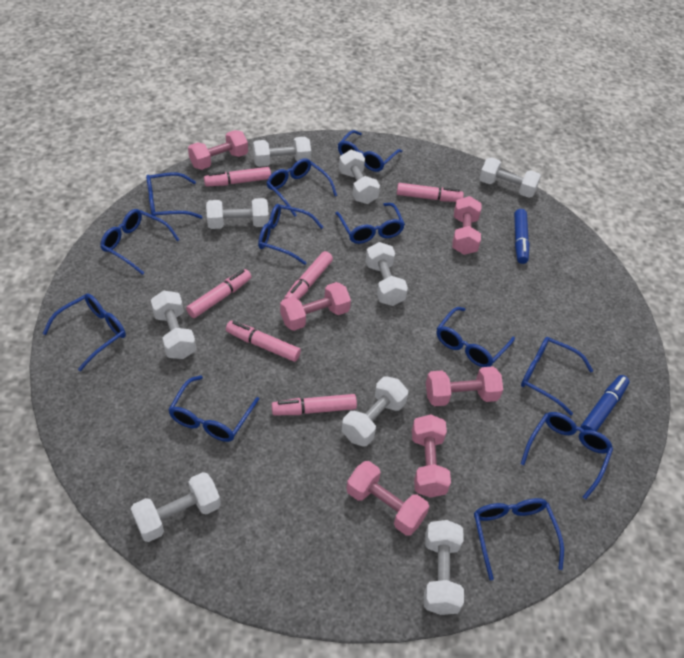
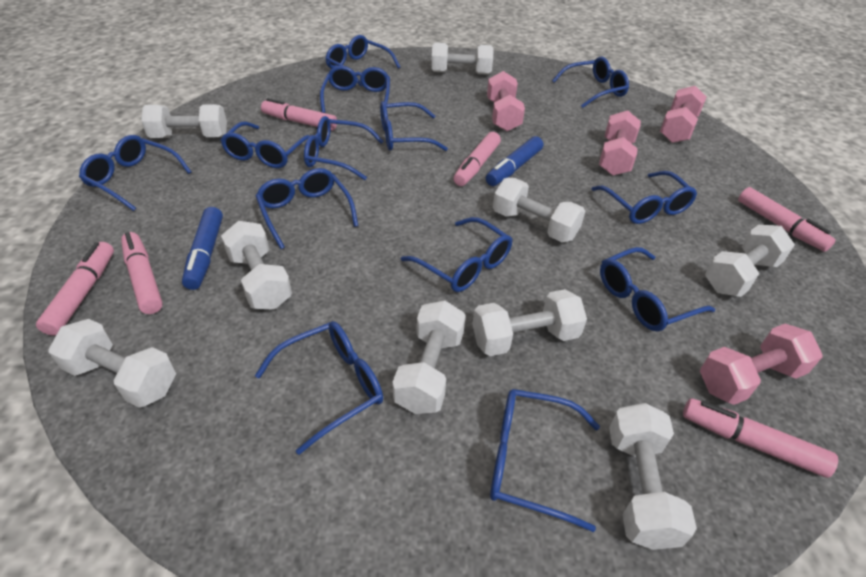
blue glasses: 12 -> 13
pink dumbbell: 6 -> 4

